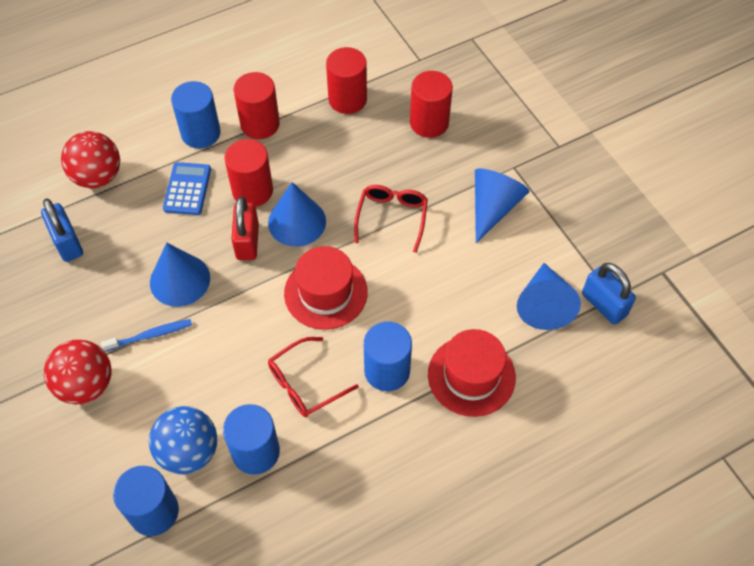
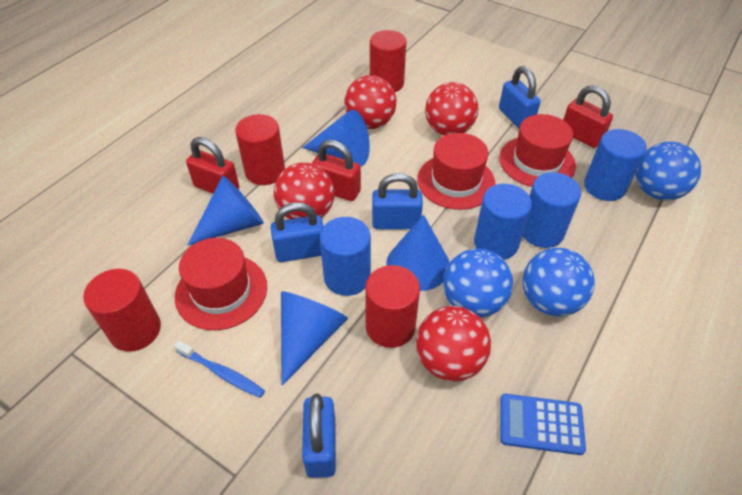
blue ball: 1 -> 3
blue padlock: 2 -> 4
red ball: 2 -> 4
red glasses: 2 -> 0
red hat: 2 -> 3
red padlock: 1 -> 3

